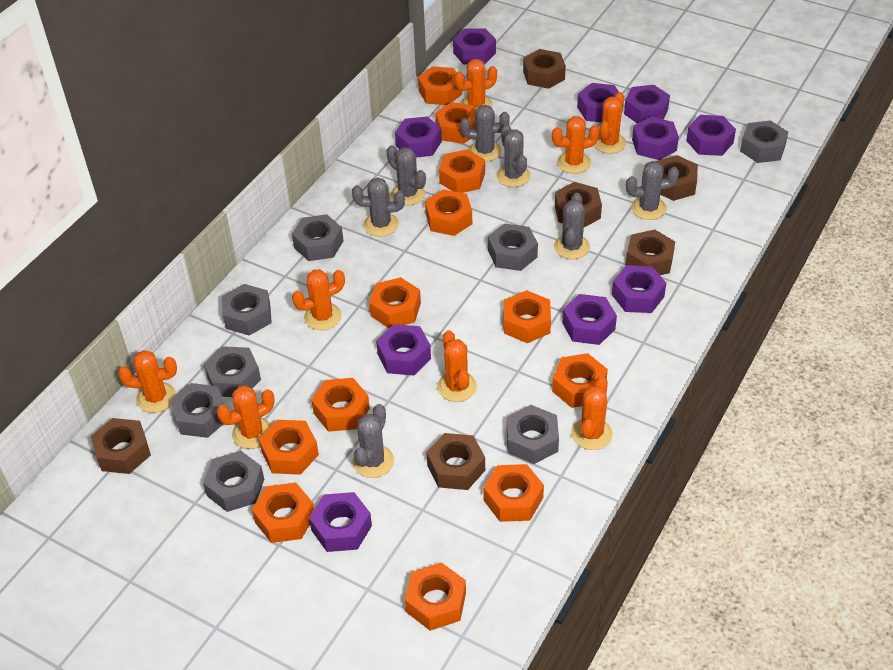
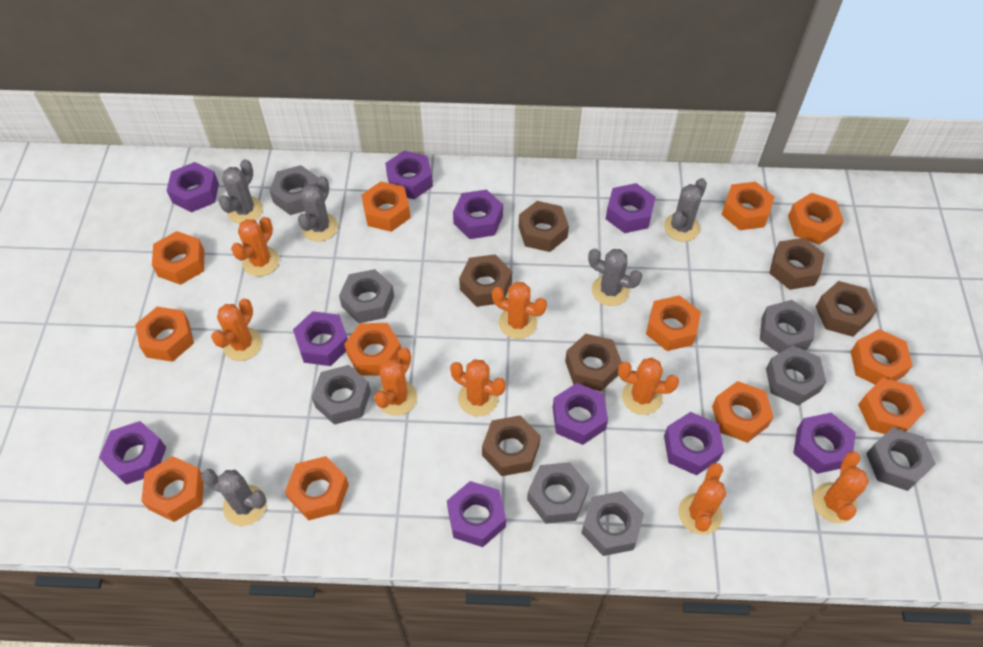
grey cactus: 7 -> 5

